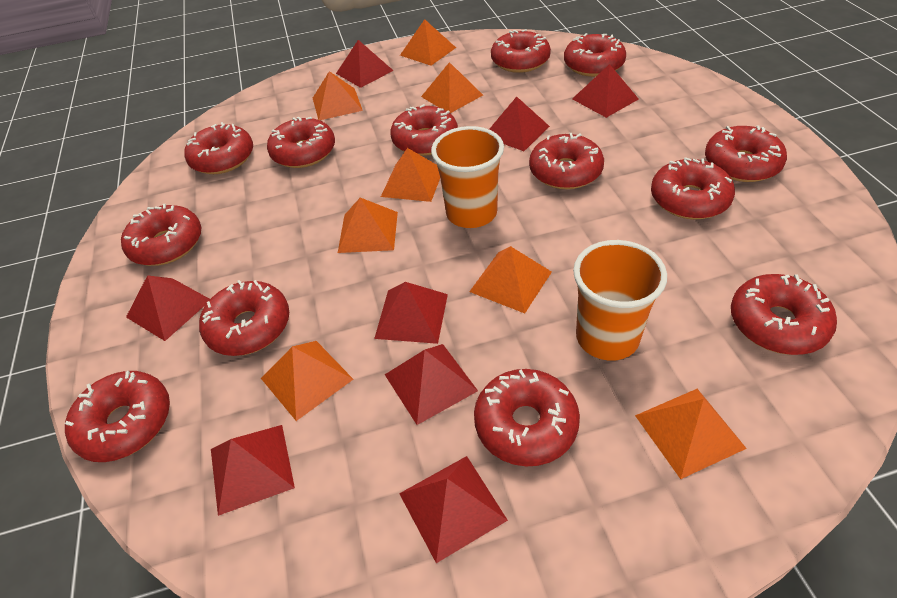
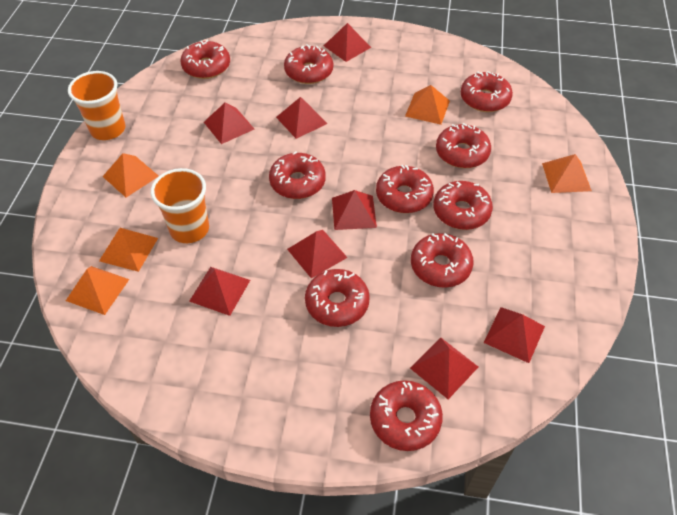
orange pyramid: 8 -> 5
red donut: 13 -> 10

